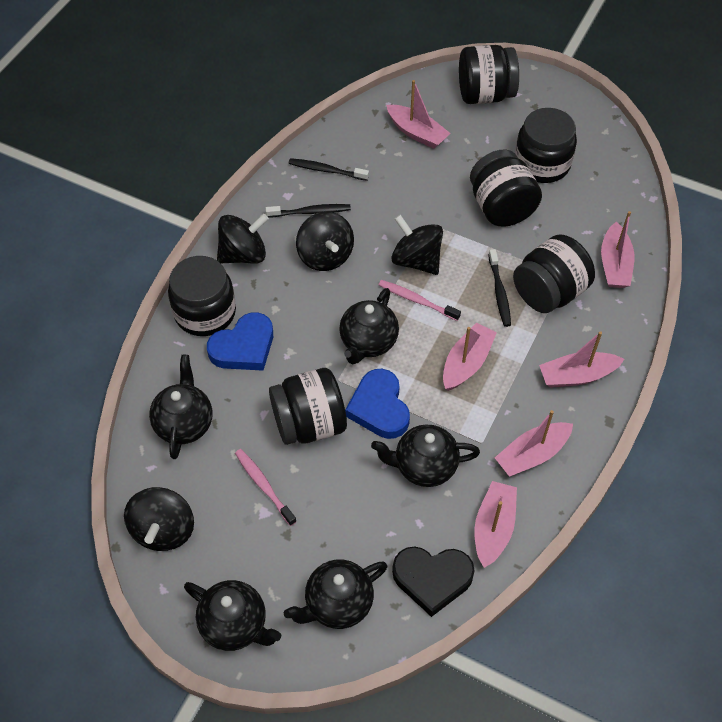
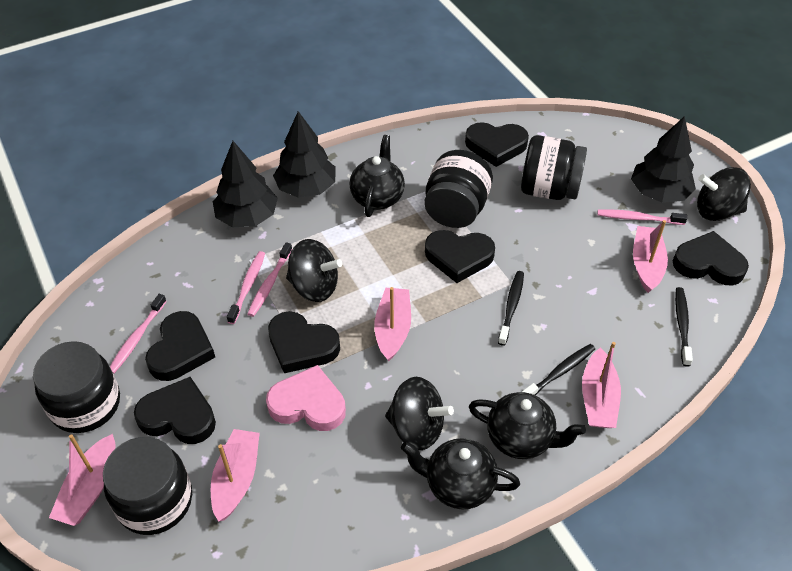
black heart: 1 -> 6
black jar: 6 -> 4
black spinning top: 4 -> 3
black teapot: 5 -> 3
black tree: 0 -> 3
blue heart: 2 -> 0
pink boat: 6 -> 5
pink heart: 0 -> 1
pink toothbrush: 2 -> 4

